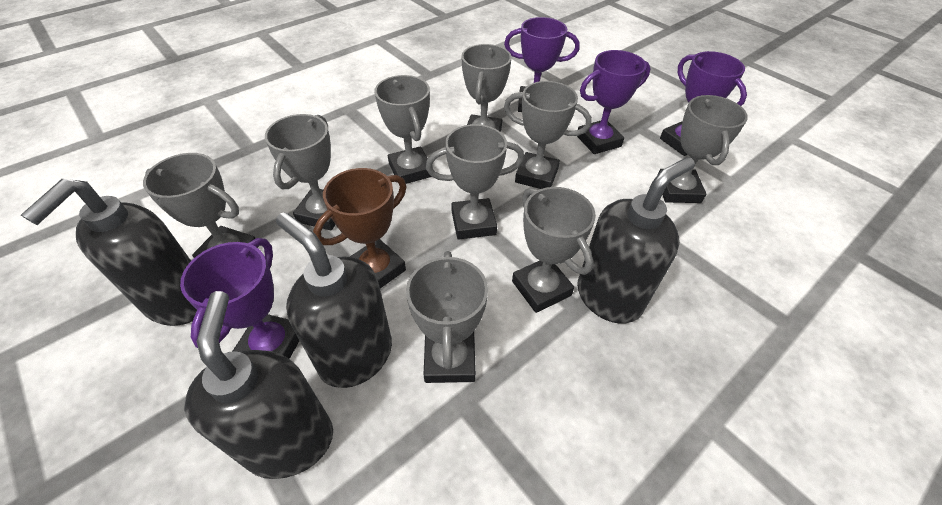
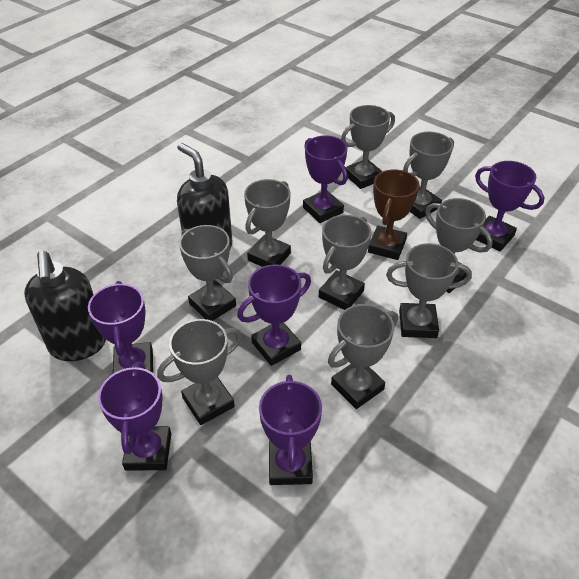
black soap dispenser: 4 -> 2
purple trophy: 4 -> 6

